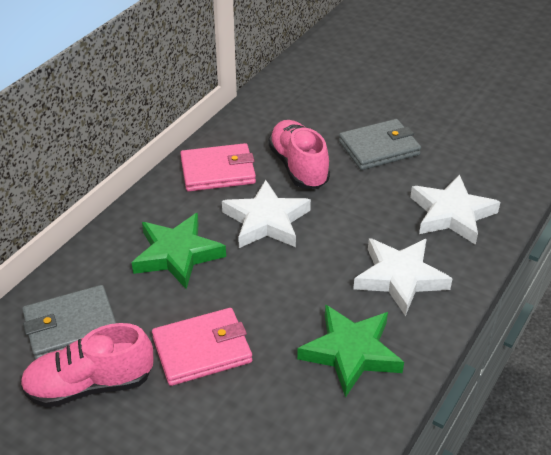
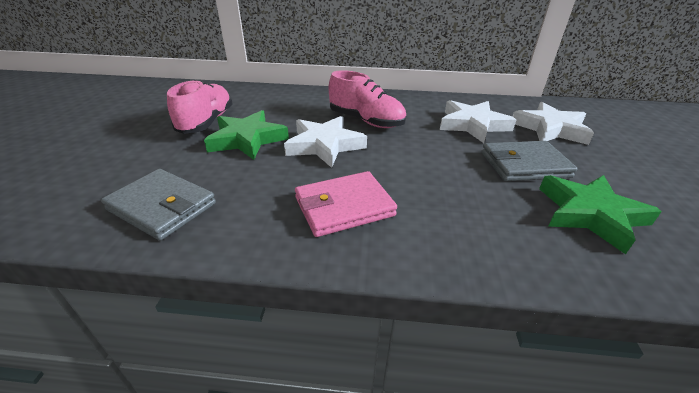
pink wallet: 2 -> 1

